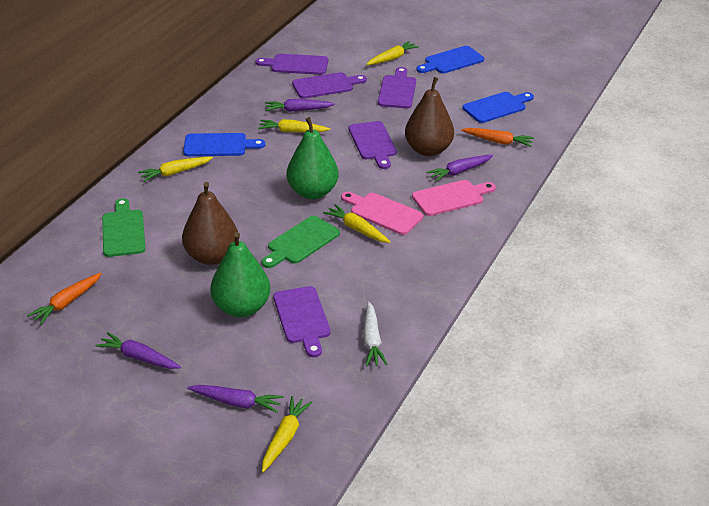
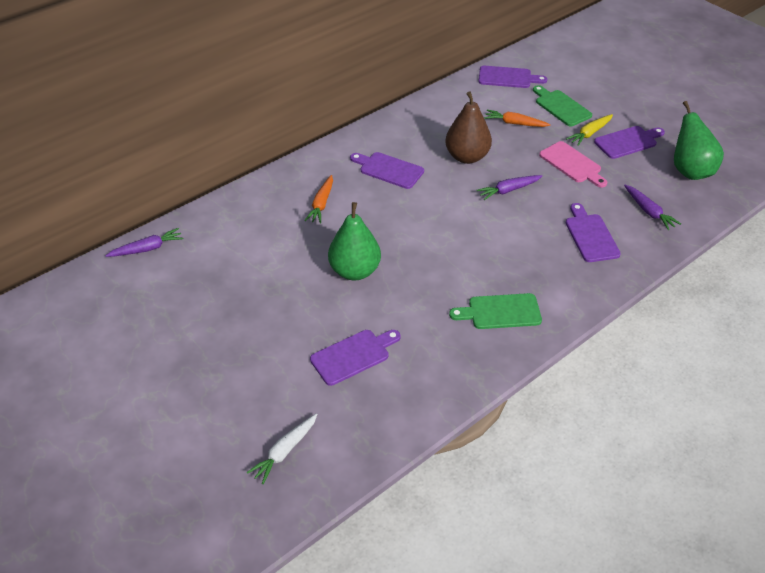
blue cutting board: 3 -> 0
brown pear: 2 -> 1
pink cutting board: 2 -> 1
purple carrot: 4 -> 3
yellow carrot: 5 -> 1

